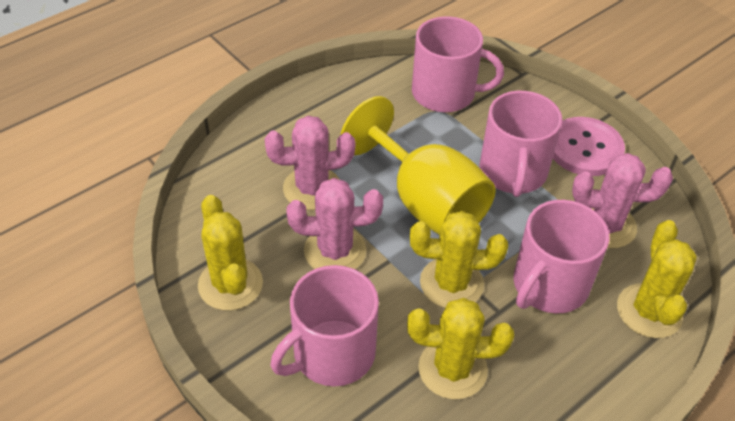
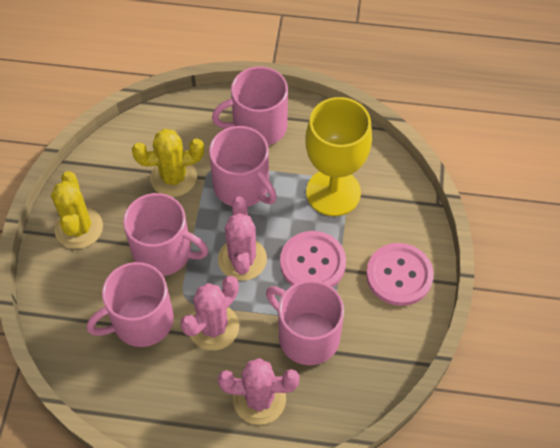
pink button: 1 -> 2
pink mug: 4 -> 5
yellow cactus: 4 -> 2

